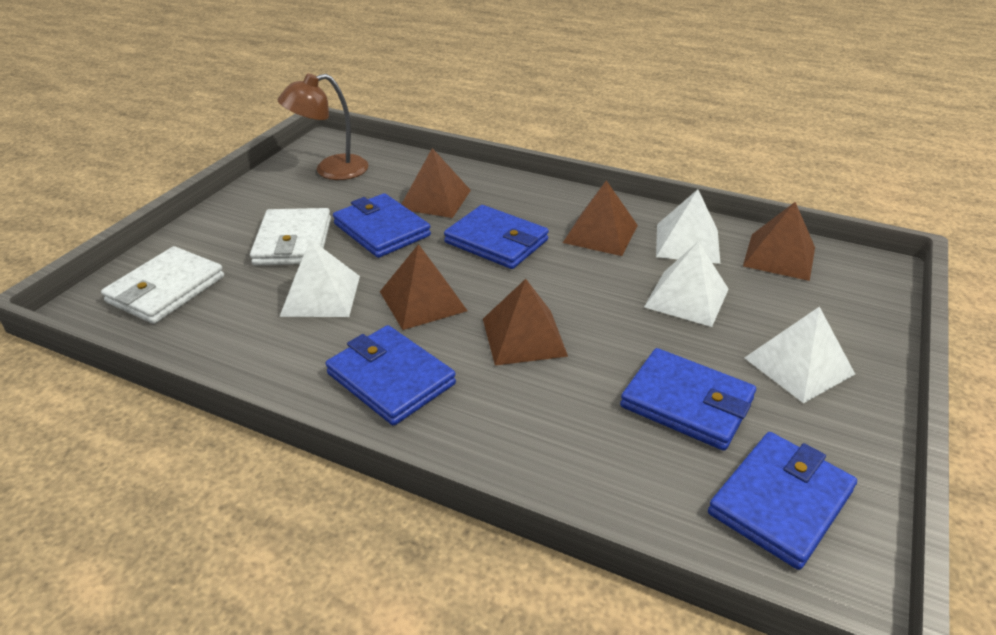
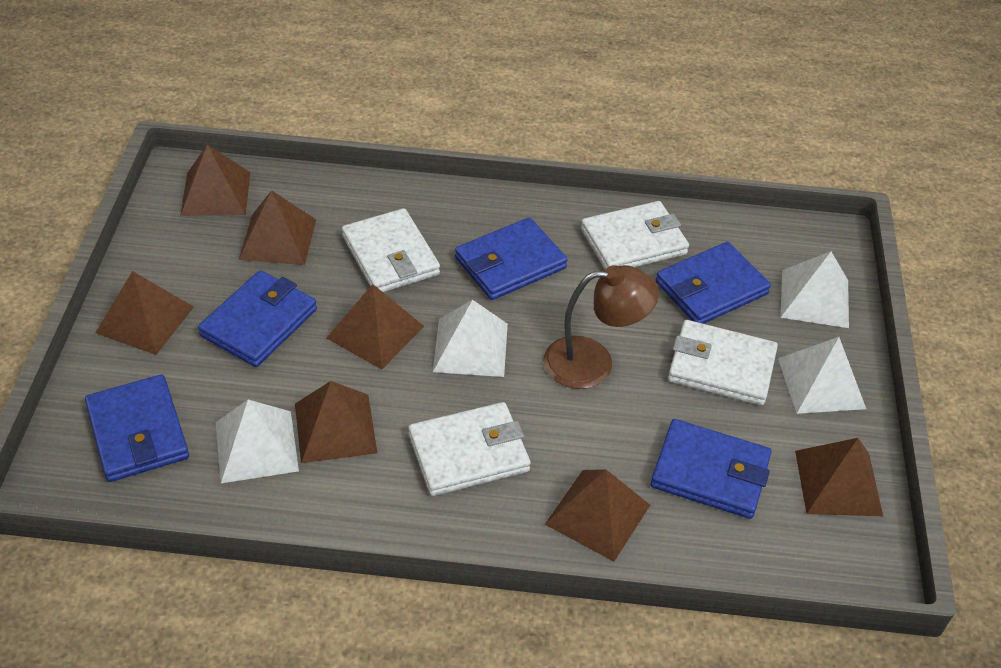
brown pyramid: 5 -> 7
white wallet: 2 -> 4

